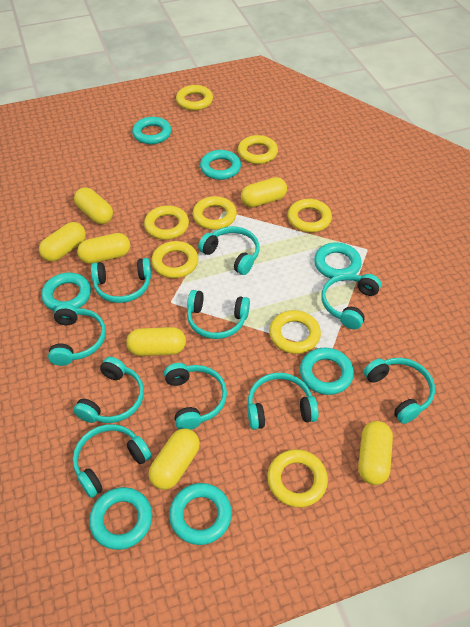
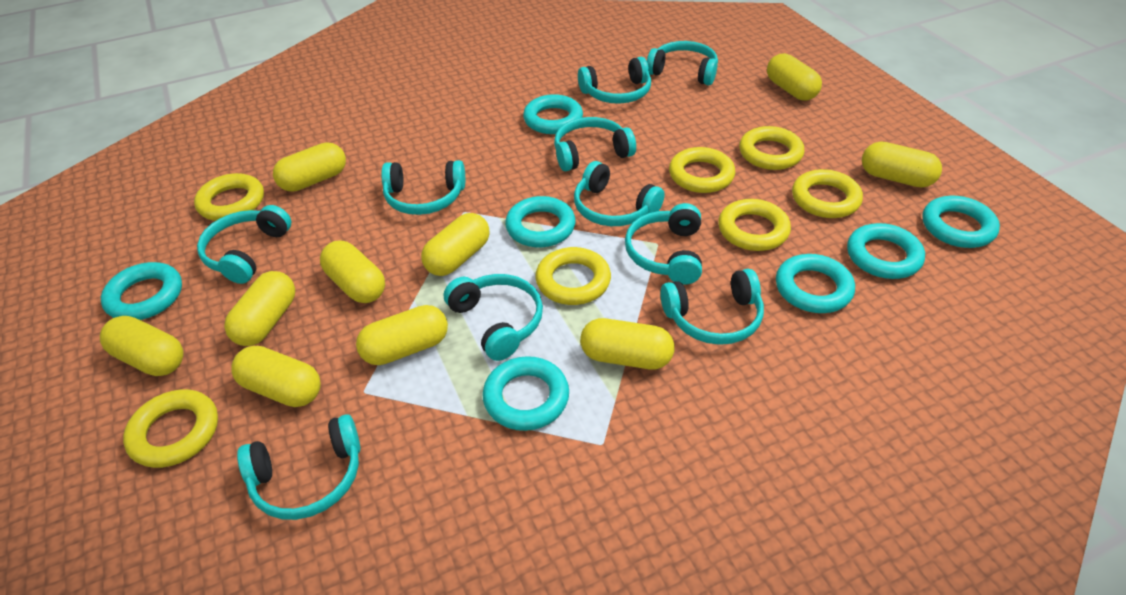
yellow capsule: 7 -> 10
yellow ring: 8 -> 7

